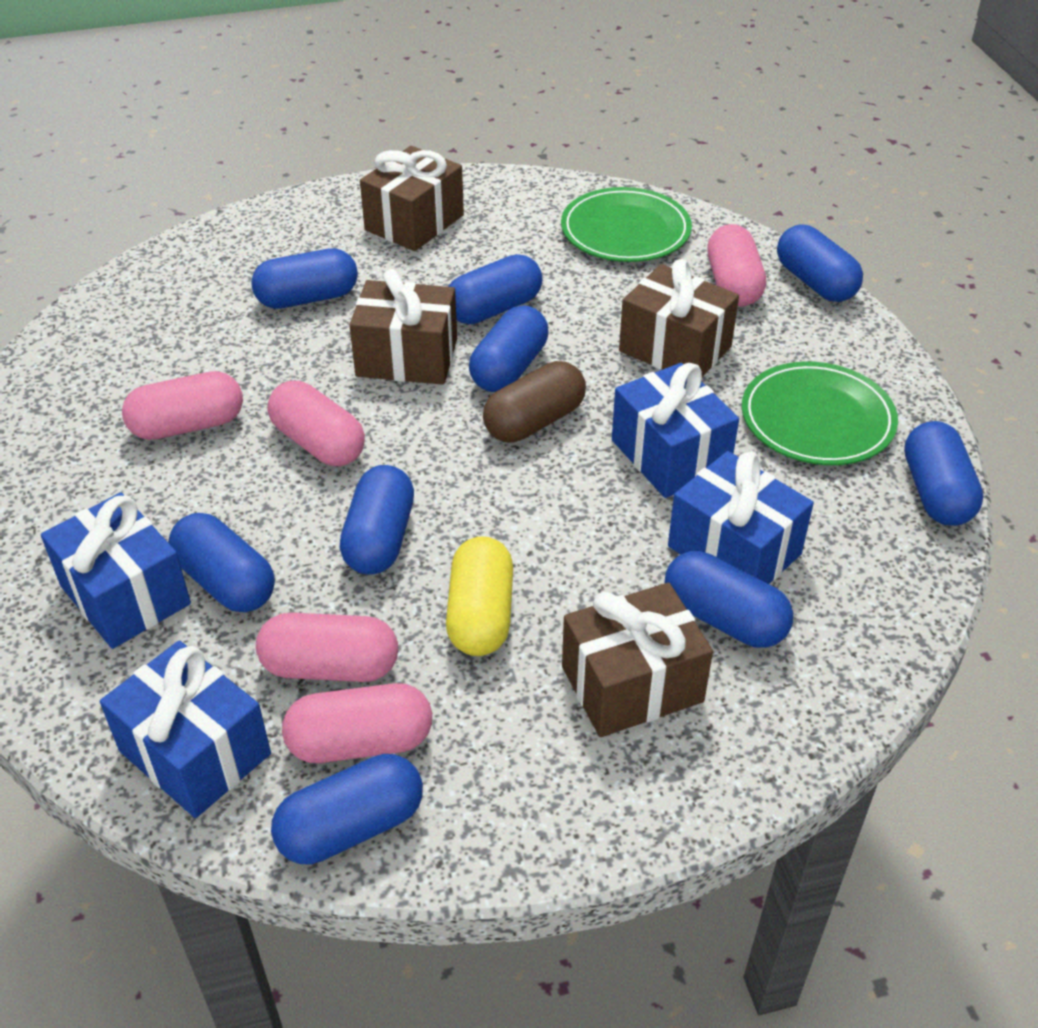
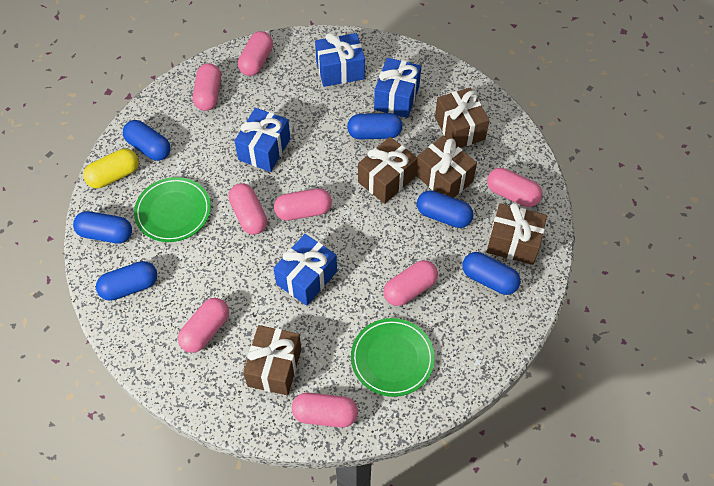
blue capsule: 9 -> 6
brown capsule: 1 -> 0
brown gift: 4 -> 5
pink capsule: 5 -> 8

